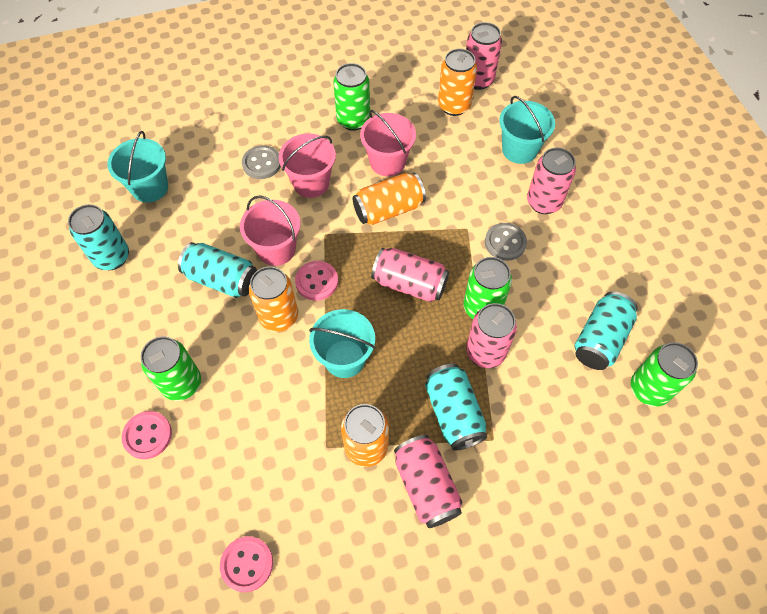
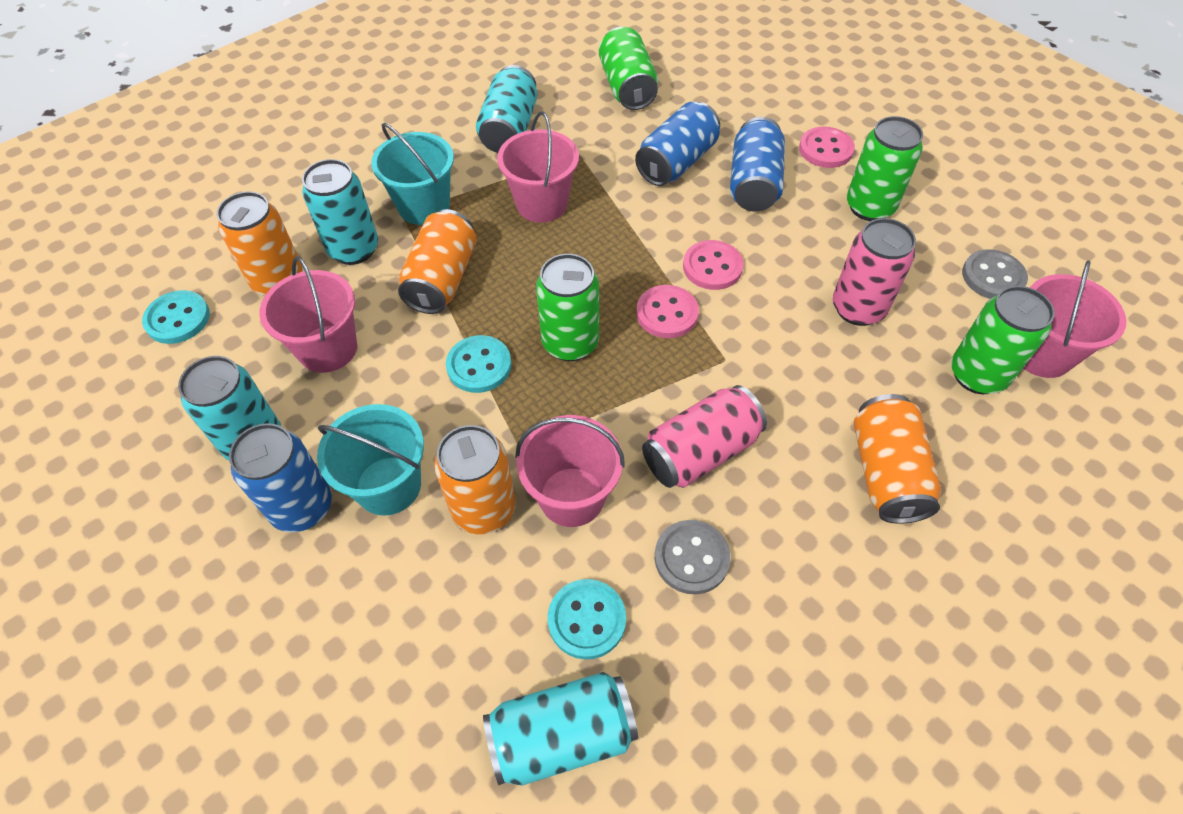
blue can: 0 -> 3
pink bucket: 3 -> 4
pink can: 5 -> 2
turquoise bucket: 3 -> 2
turquoise button: 0 -> 3

